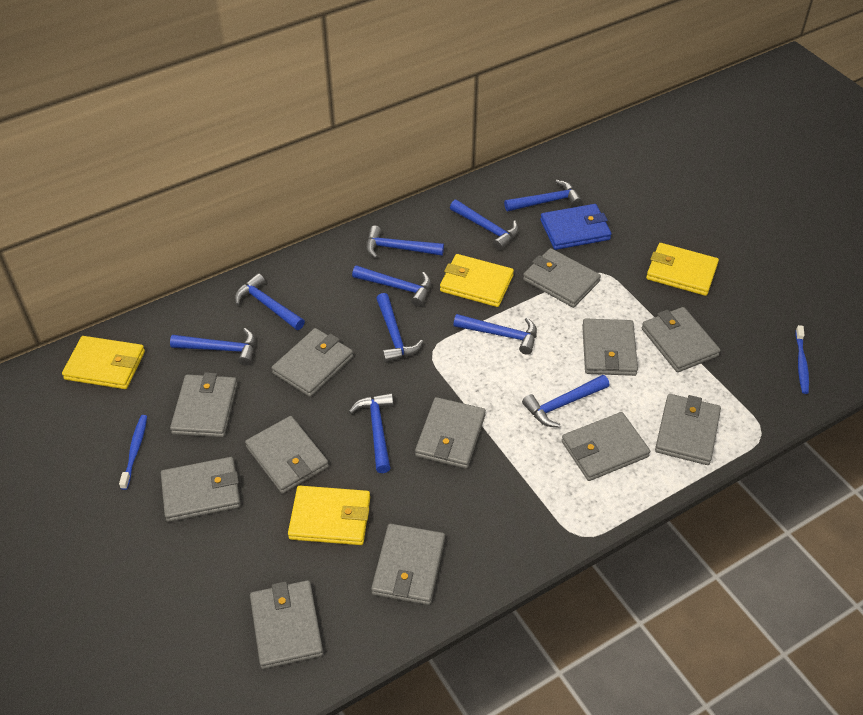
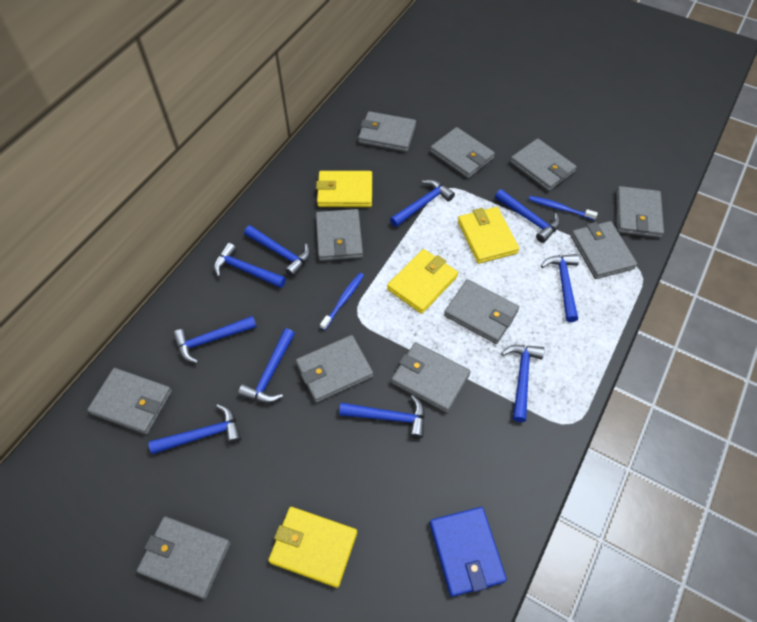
grey wallet: 12 -> 11

